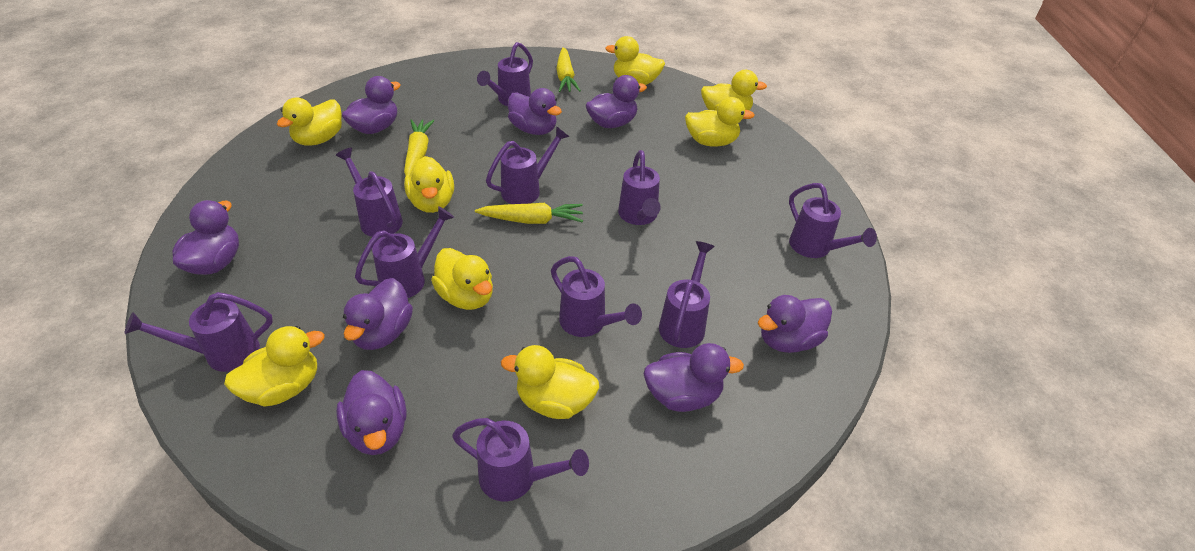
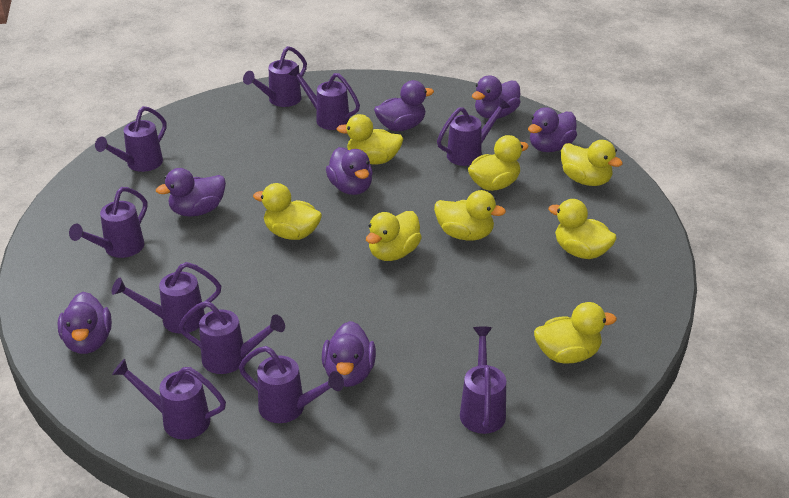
purple duck: 8 -> 7
yellow carrot: 3 -> 0

